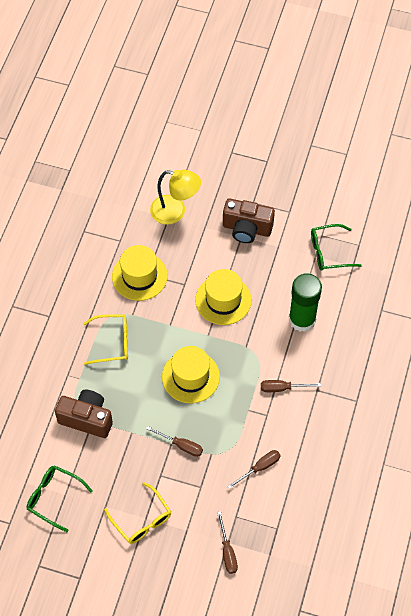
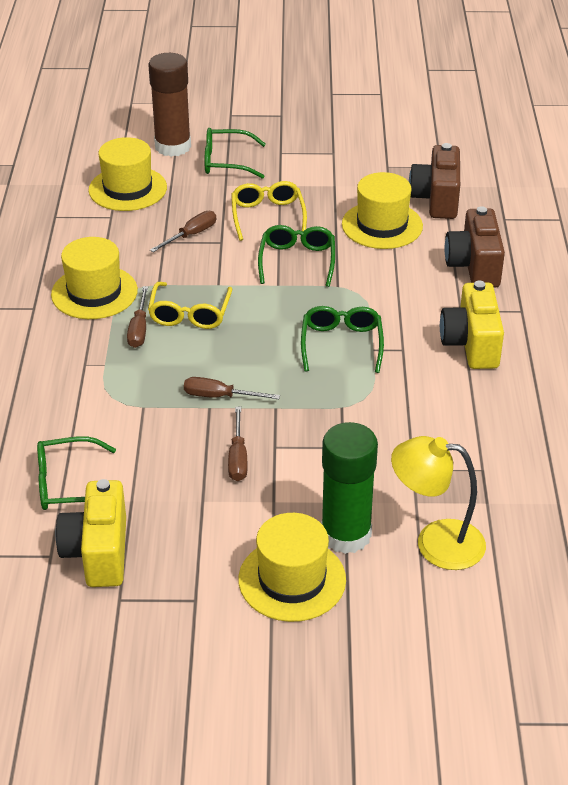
brown glue stick: 0 -> 1
green glasses: 2 -> 4
yellow camera: 0 -> 2
yellow hat: 3 -> 4

